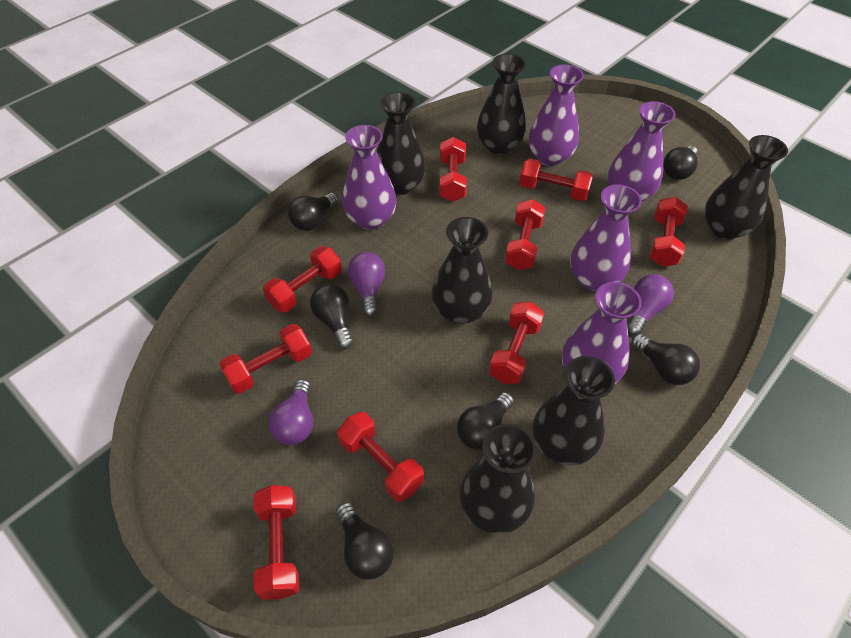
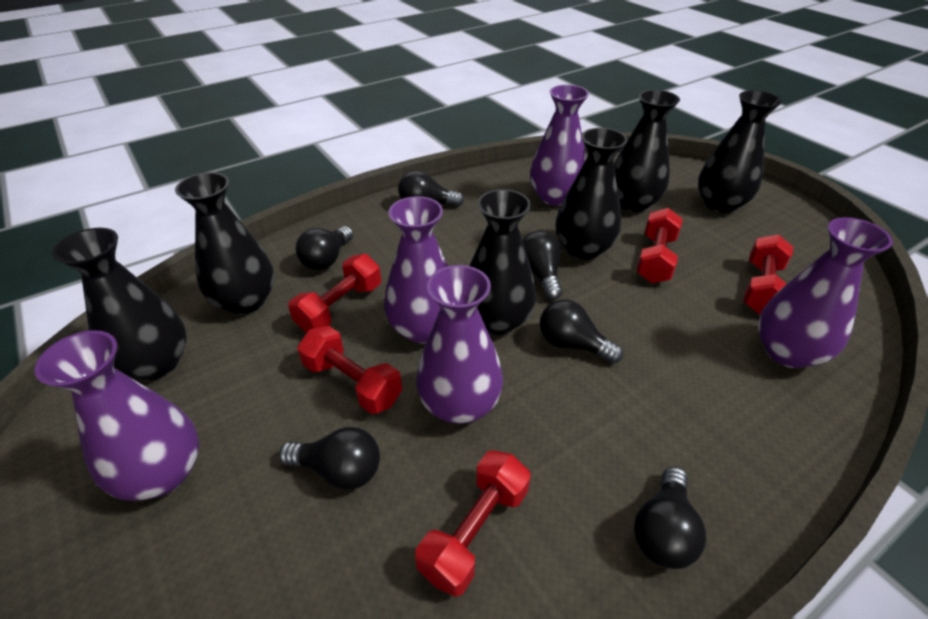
purple light bulb: 3 -> 0
red dumbbell: 9 -> 5

